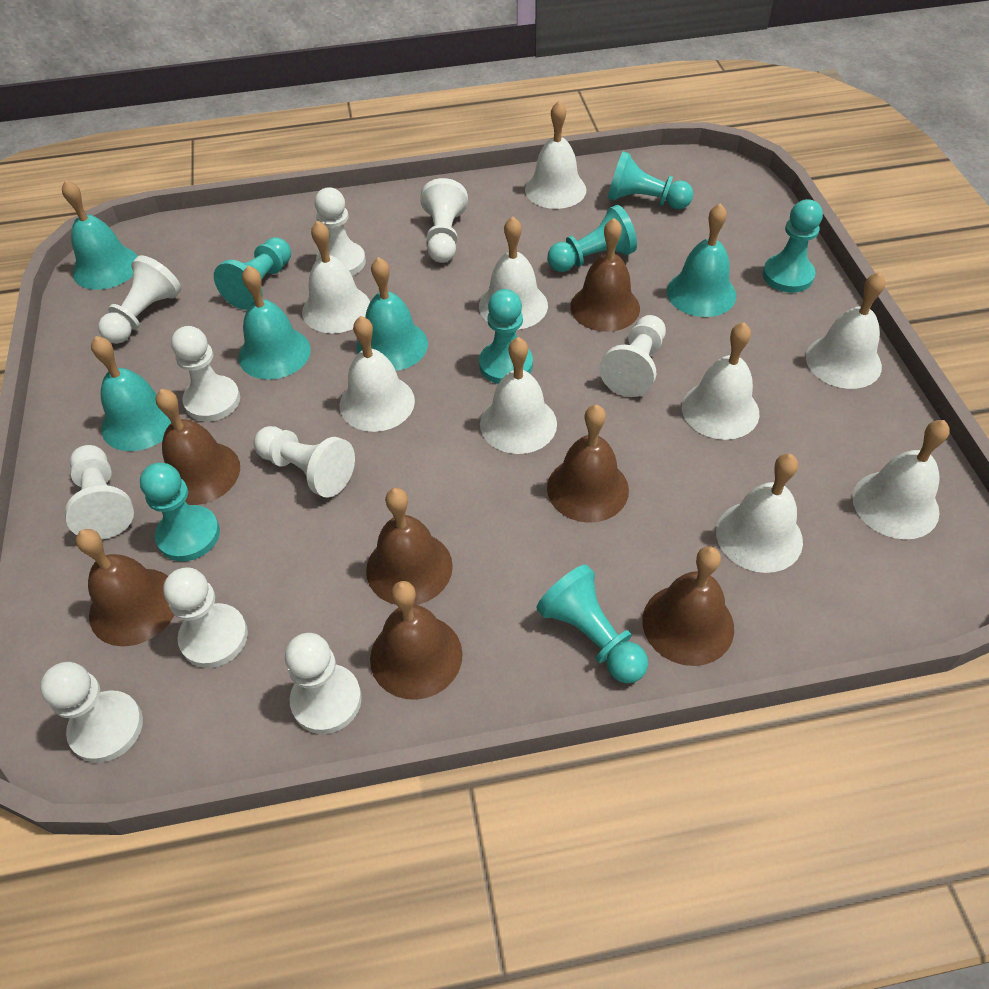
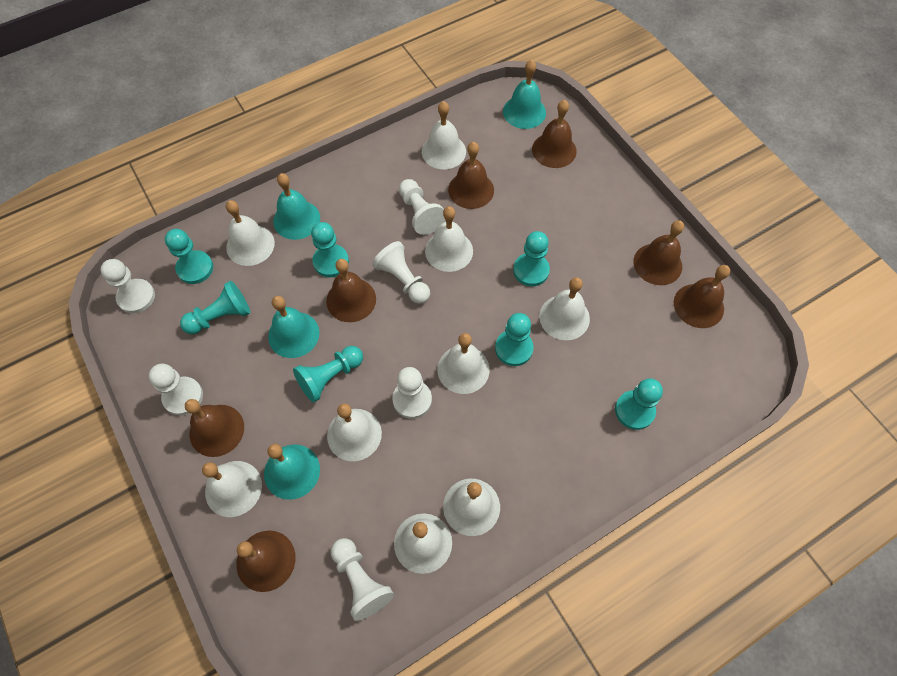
turquoise bell: 5 -> 4
white pawn: 10 -> 6

